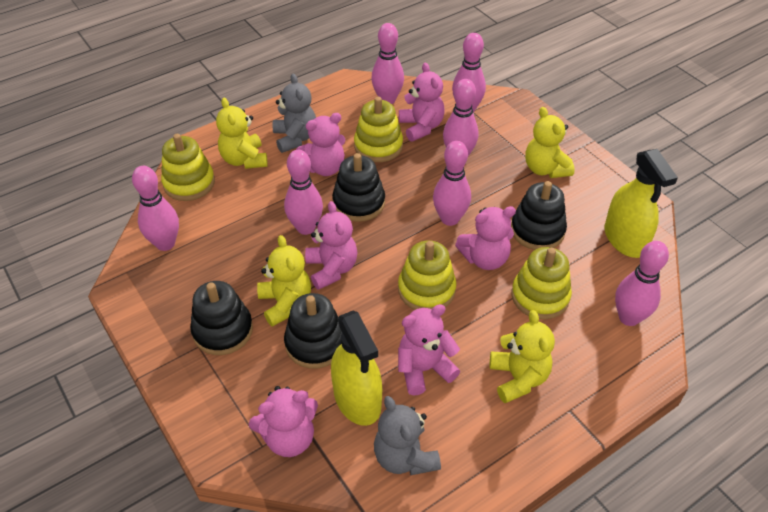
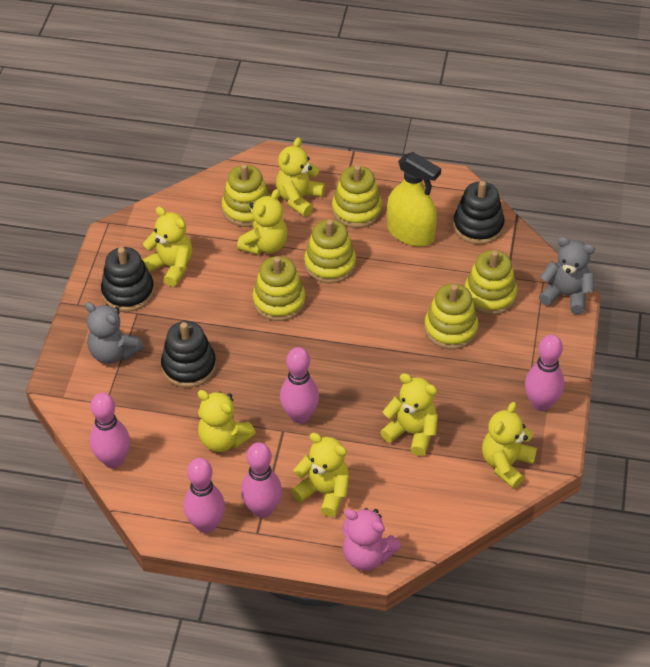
black stacking toy: 4 -> 3
pink bowling pin: 7 -> 5
pink teddy bear: 6 -> 1
yellow spray bottle: 2 -> 1
yellow stacking toy: 4 -> 6
yellow teddy bear: 4 -> 7

